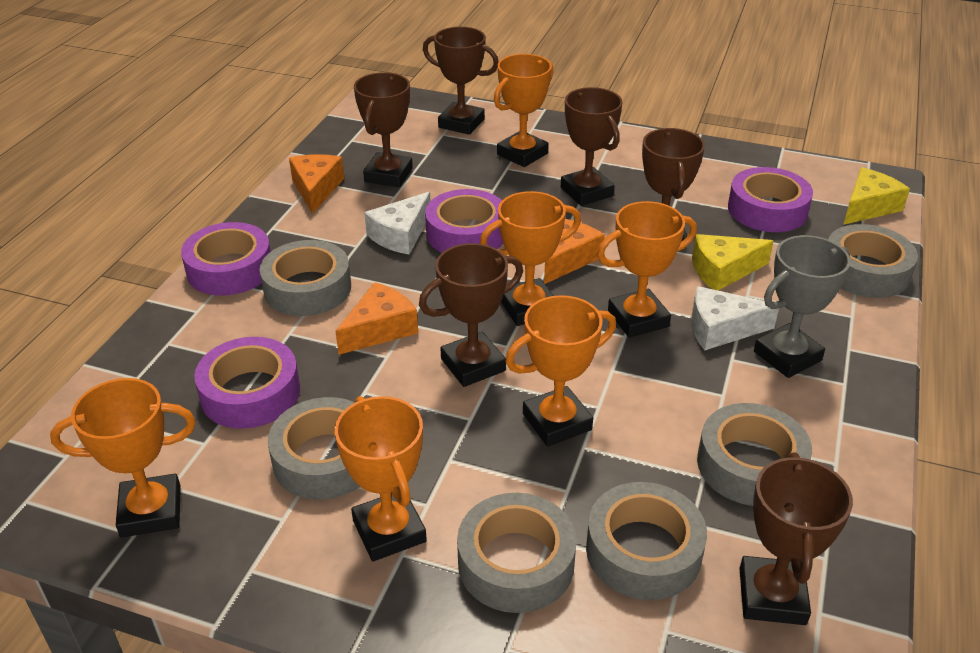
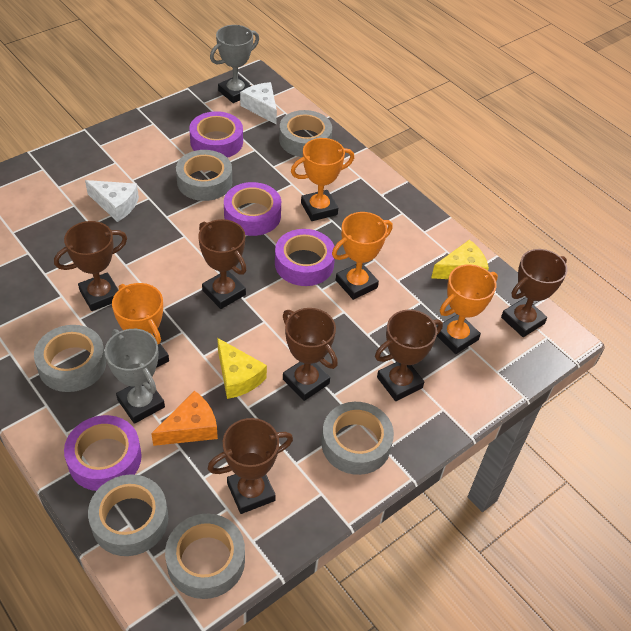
grey trophy: 1 -> 2
orange cheese: 3 -> 1
orange trophy: 6 -> 4

